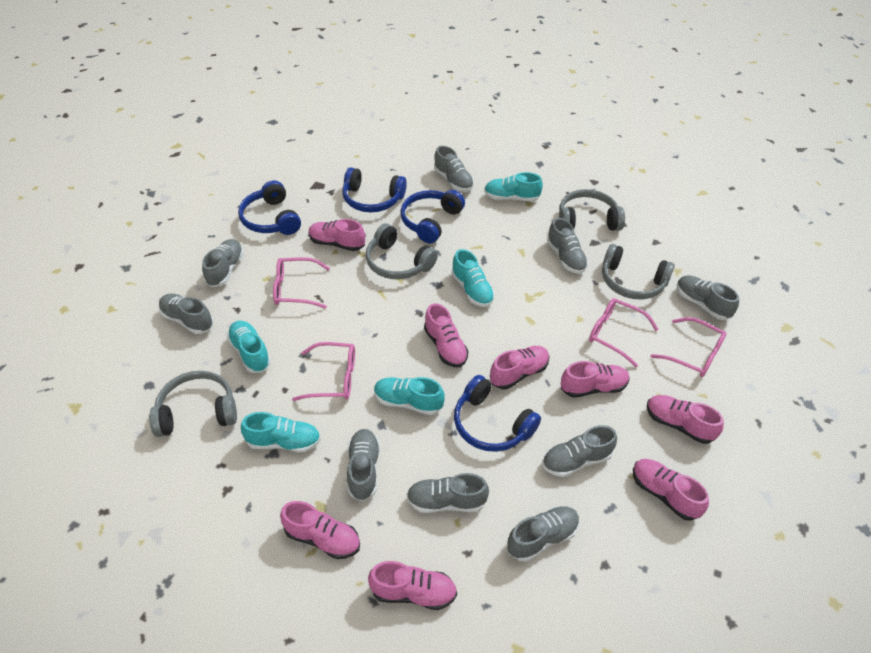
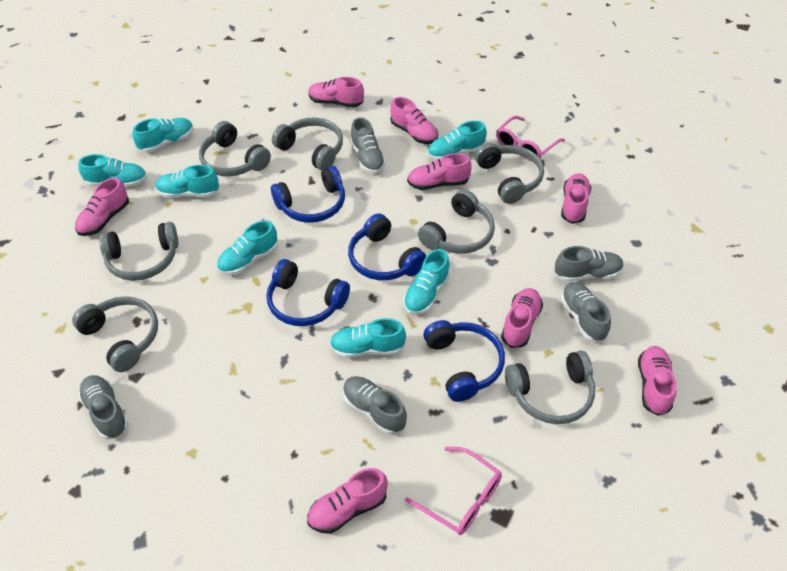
grey headphones: 4 -> 7
grey shoe: 9 -> 5
pink glasses: 4 -> 2
turquoise shoe: 5 -> 7

